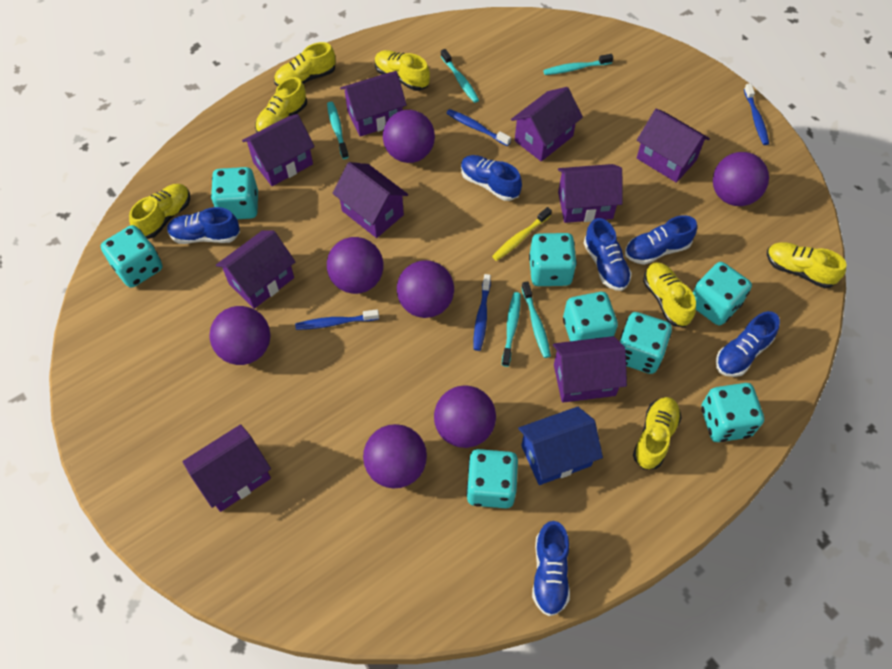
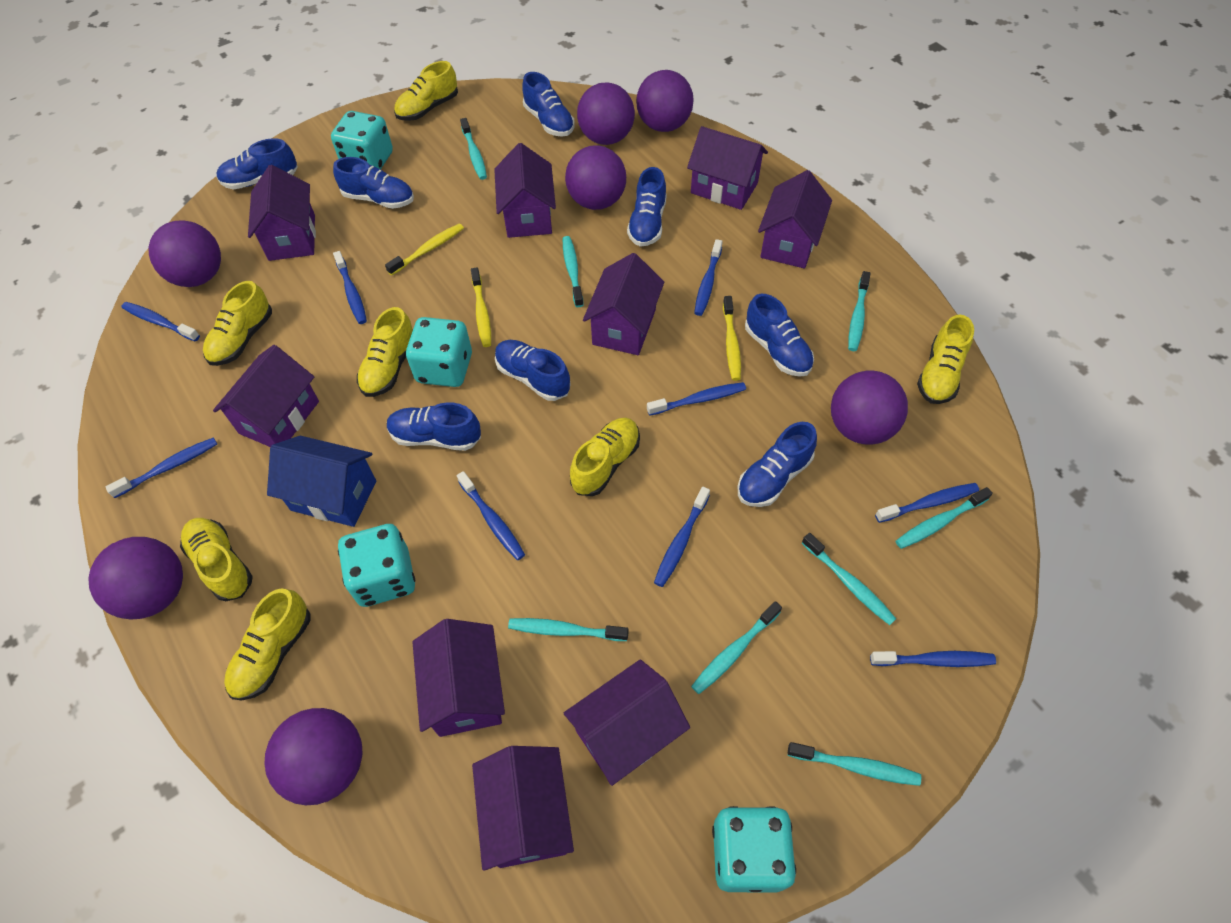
blue shoe: 6 -> 8
blue toothbrush: 4 -> 9
turquoise dice: 8 -> 4
turquoise toothbrush: 5 -> 8
yellow toothbrush: 1 -> 3

